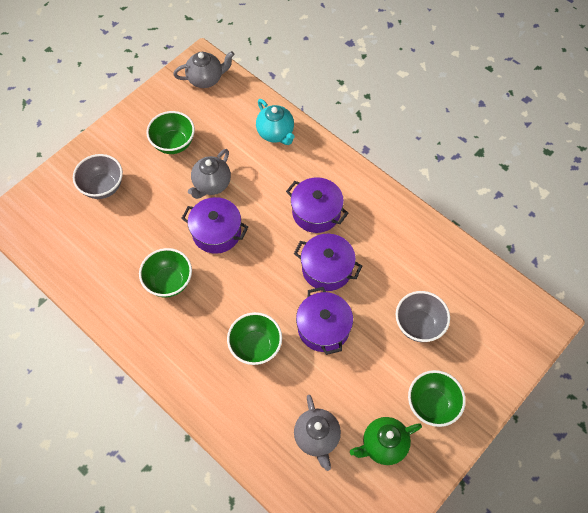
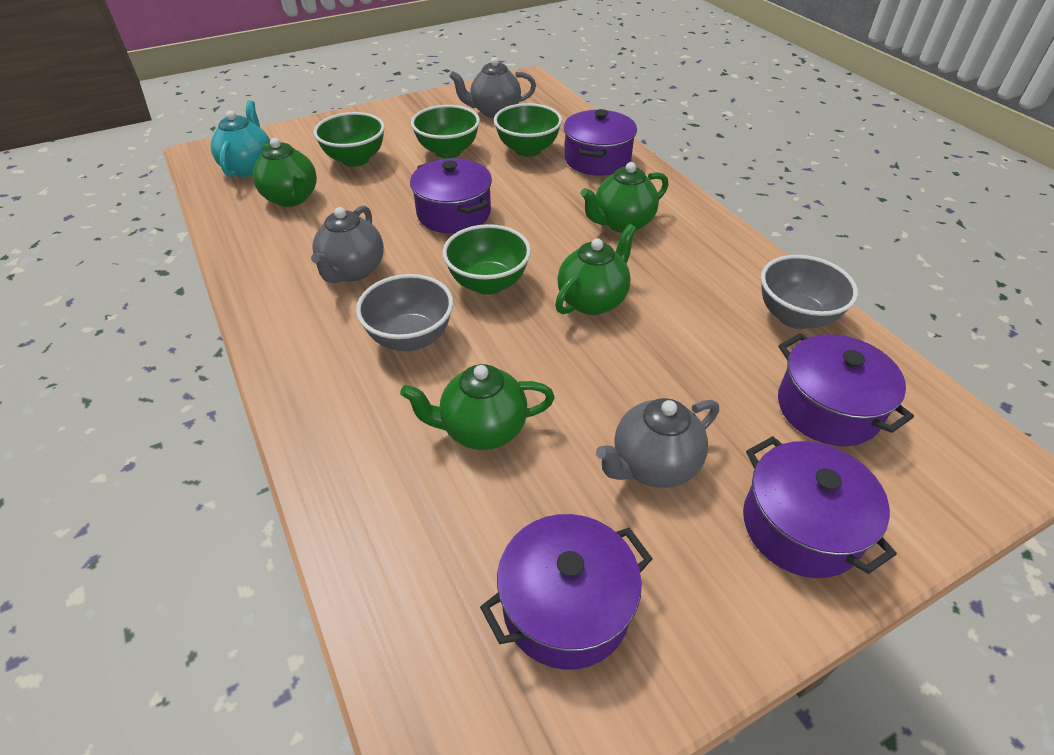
green teapot: 1 -> 4
purple pot: 4 -> 5

